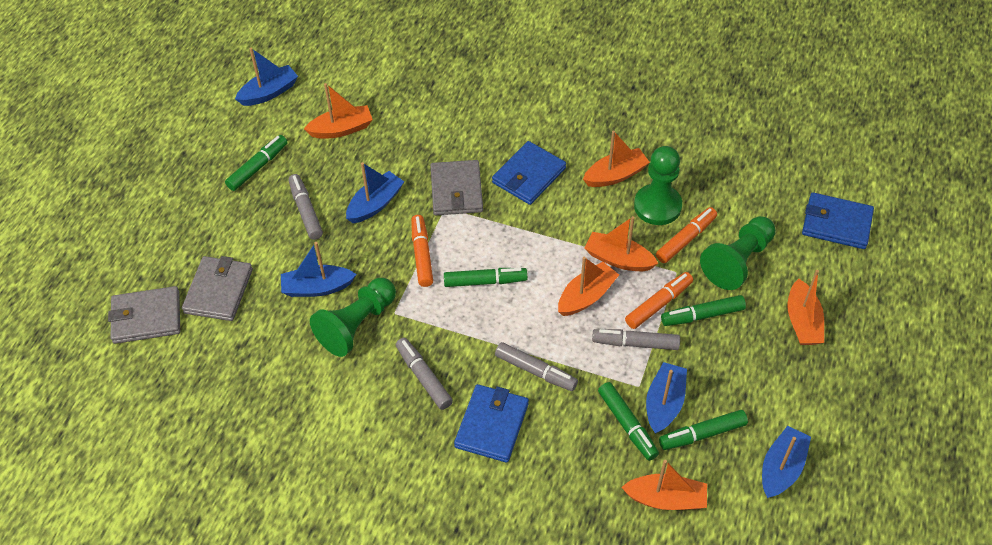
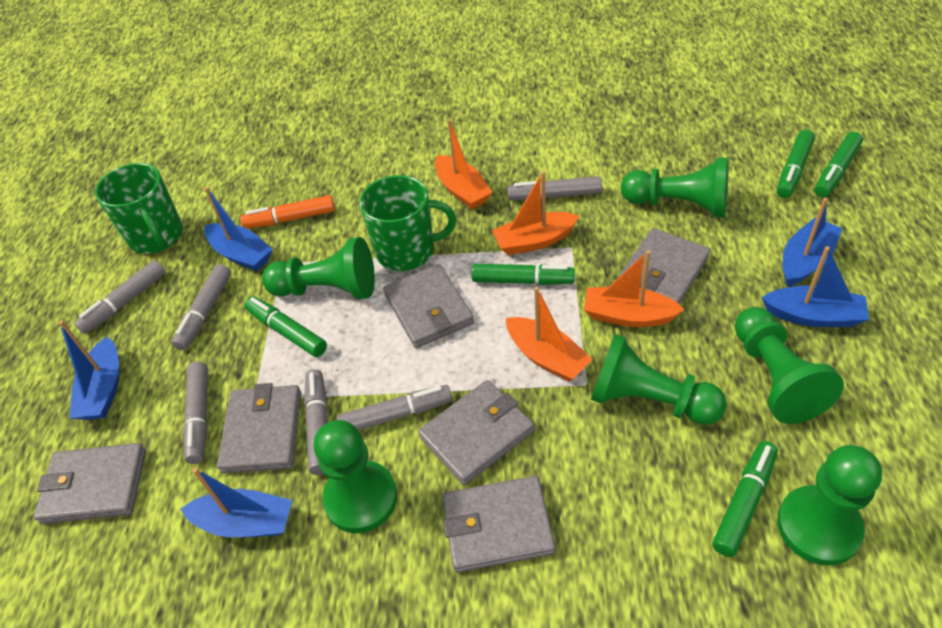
blue wallet: 3 -> 0
green mug: 0 -> 2
green pawn: 3 -> 6
grey marker: 4 -> 6
grey wallet: 3 -> 6
orange boat: 6 -> 4
orange marker: 3 -> 1

